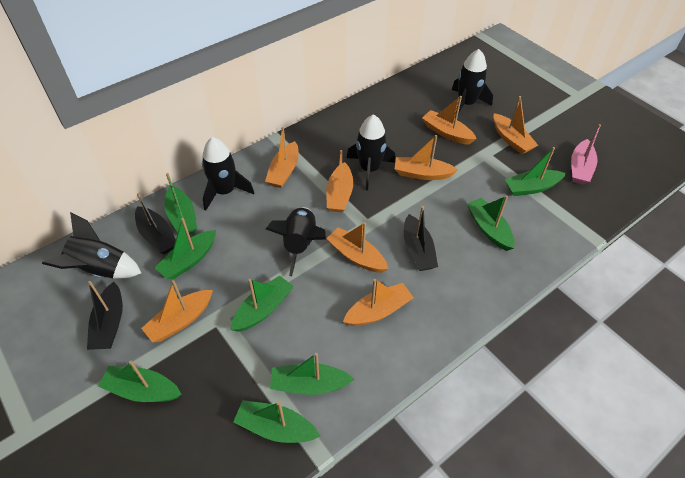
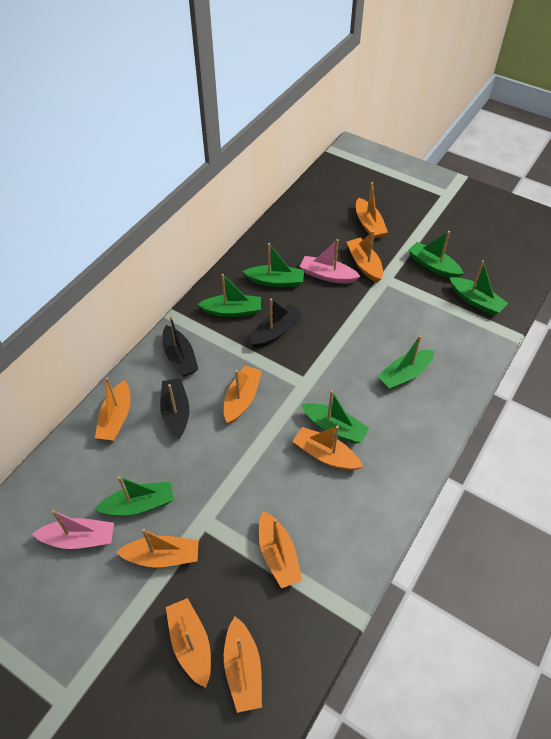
black rocket: 5 -> 0
green boat: 8 -> 7
orange boat: 8 -> 9
pink boat: 1 -> 2

